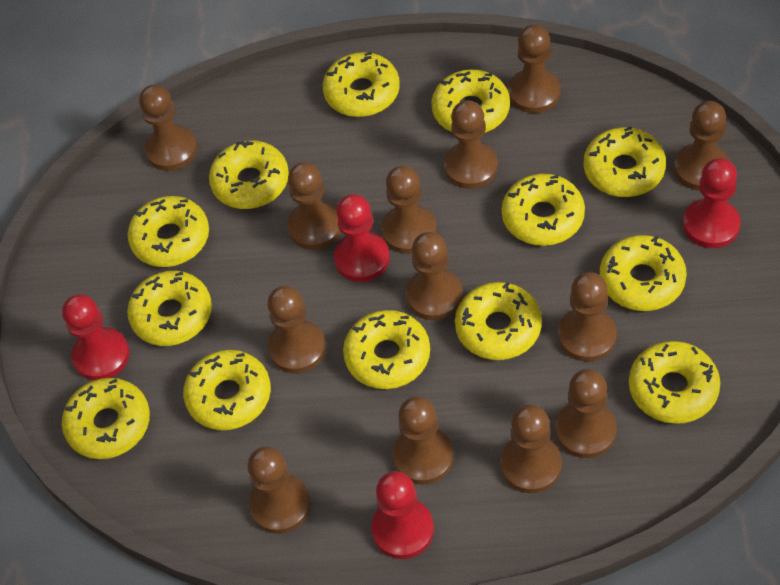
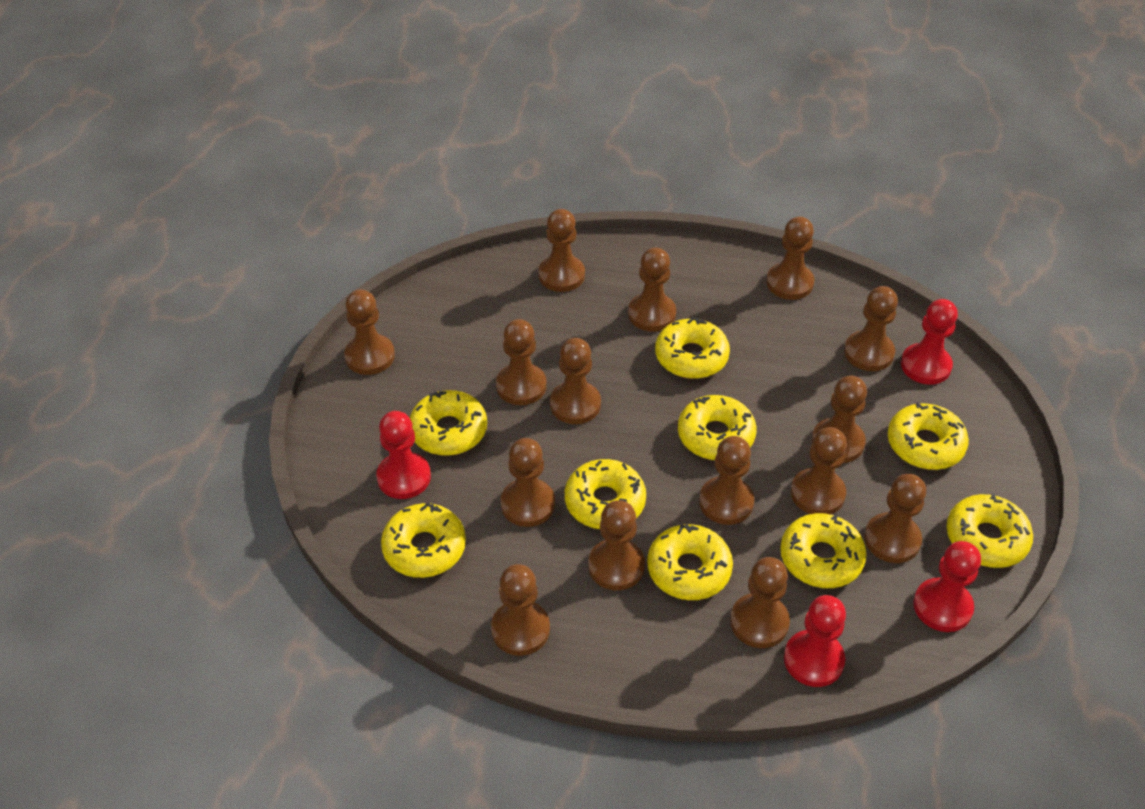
brown pawn: 13 -> 15
yellow donut: 13 -> 9

